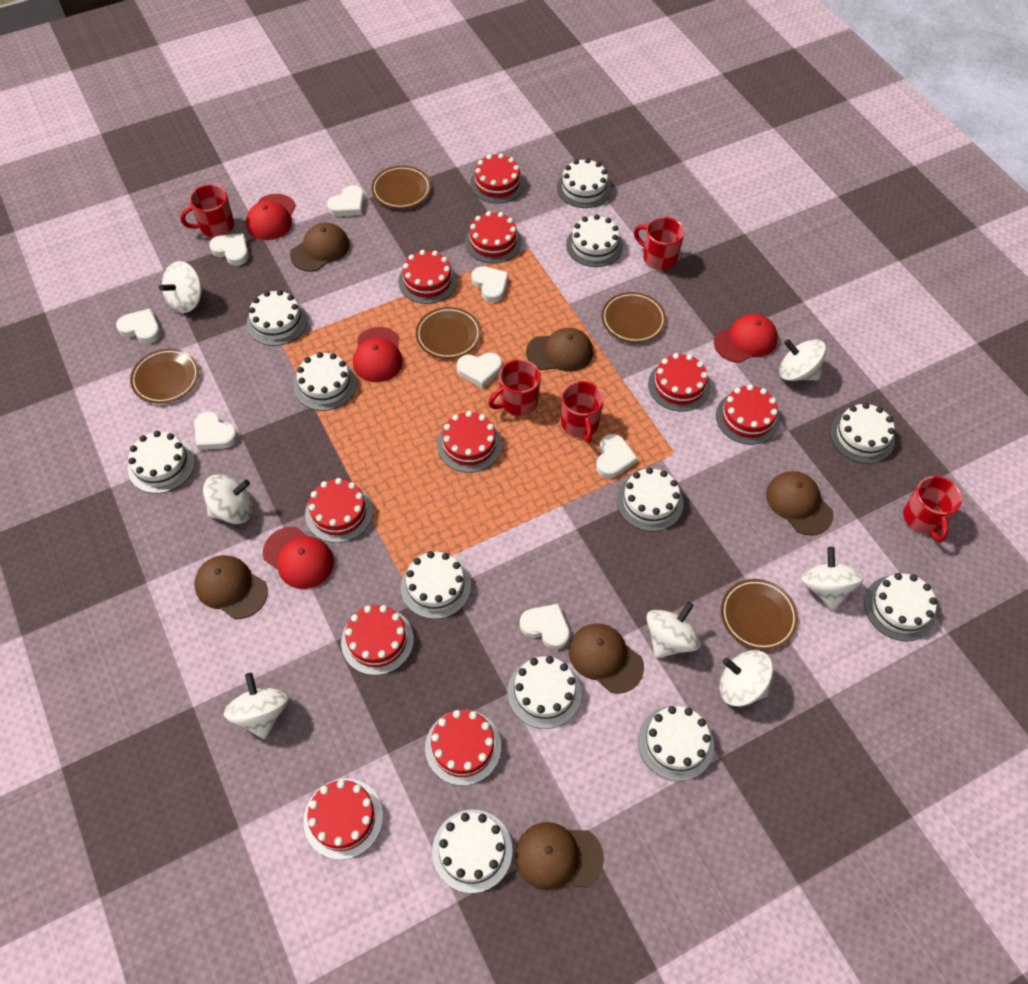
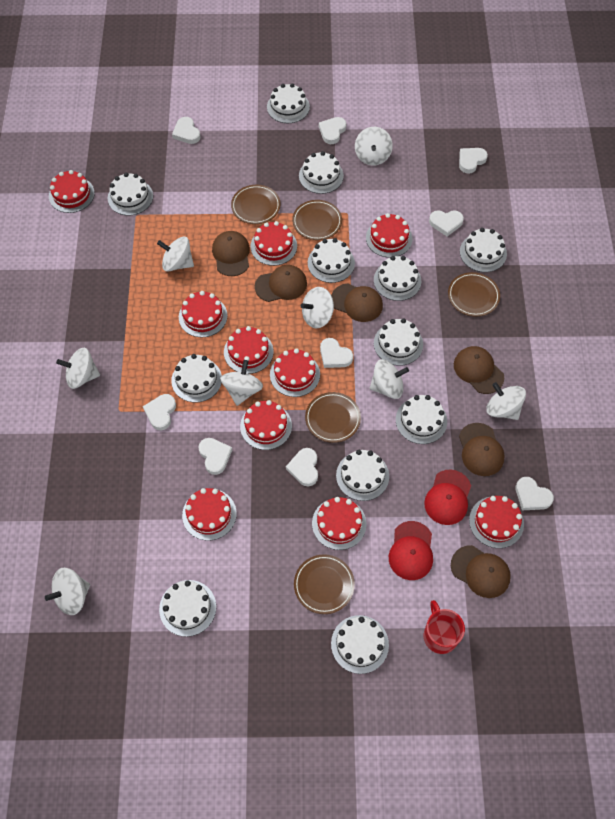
red cap: 4 -> 2
red mug: 5 -> 1
white heart: 8 -> 9
white spinning top: 7 -> 8

